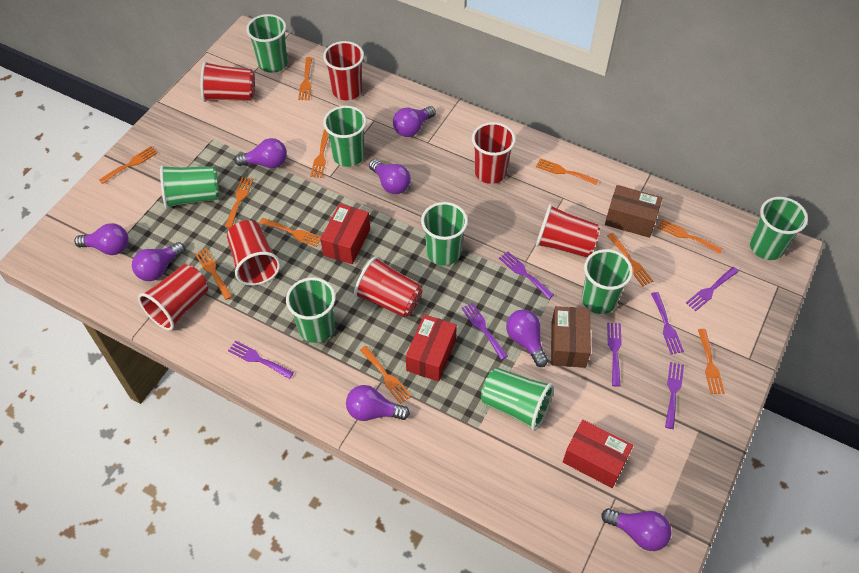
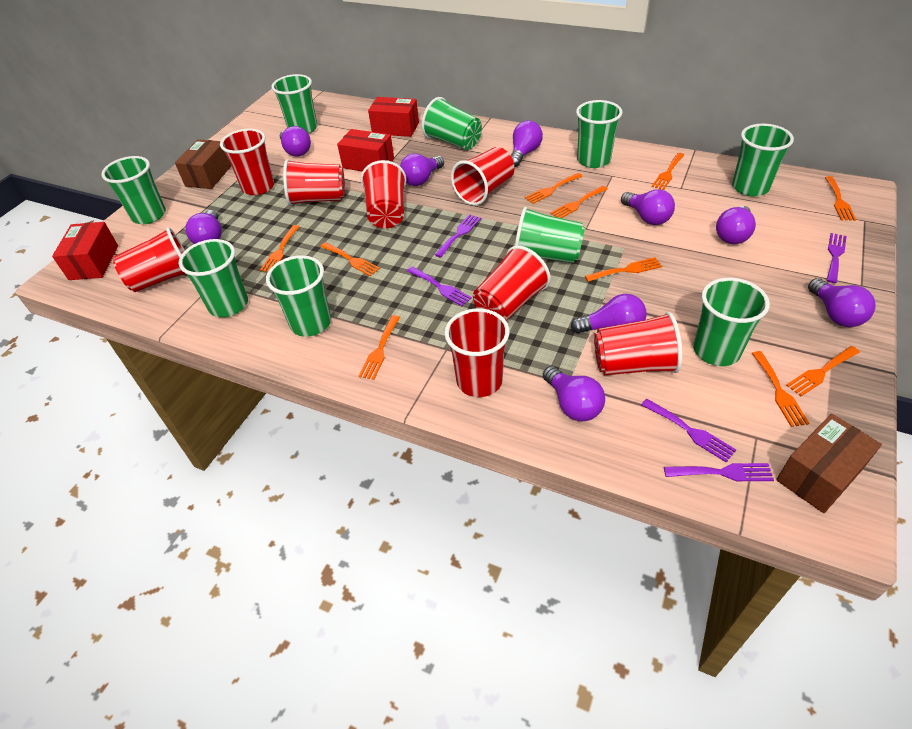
green cup: 8 -> 9
orange fork: 11 -> 10
purple fork: 7 -> 5
purple light bulb: 8 -> 9
red cup: 7 -> 8

